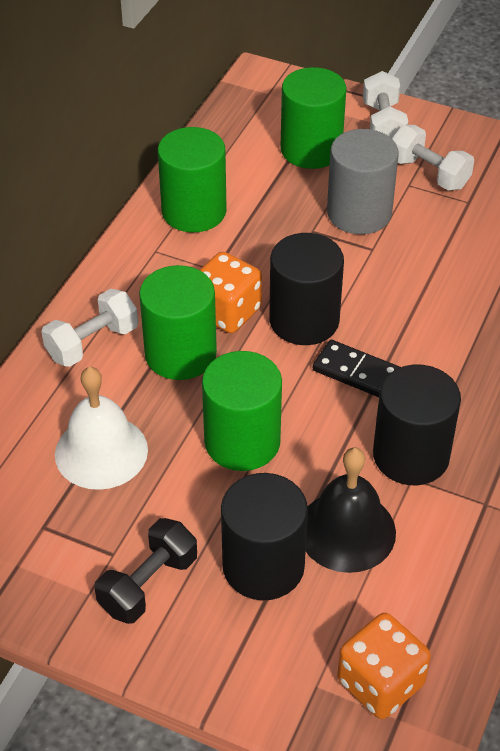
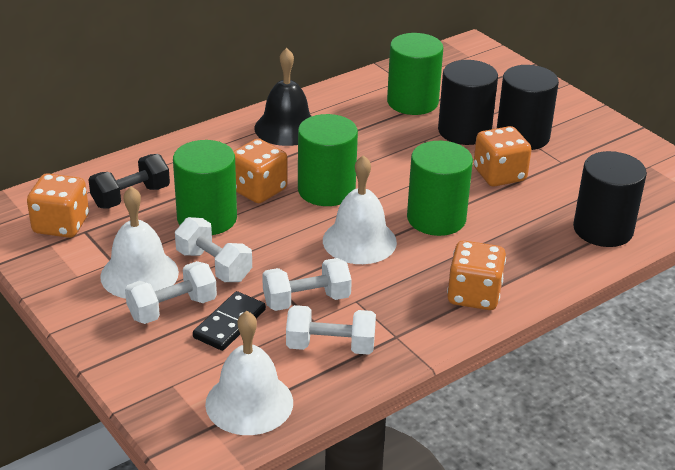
grey cylinder: 1 -> 0
orange dice: 2 -> 4
white bell: 1 -> 3
white dumbbell: 3 -> 4

